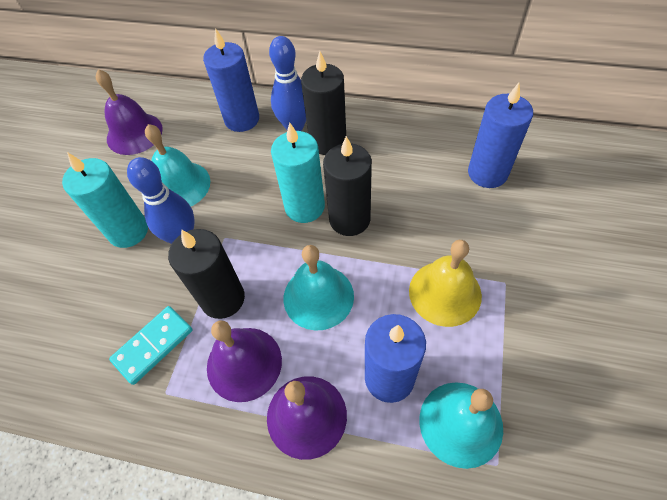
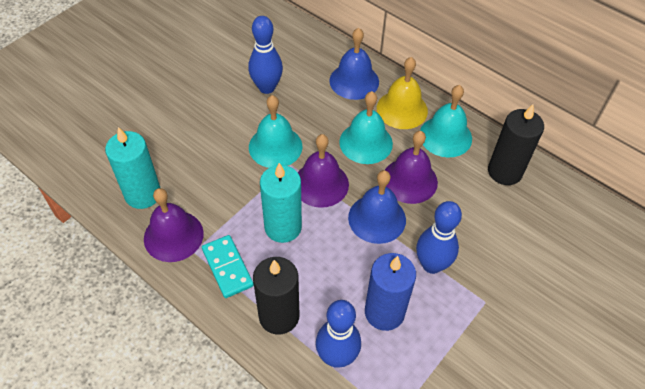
black candle: 3 -> 2
blue bell: 0 -> 2
blue bowling pin: 2 -> 3
blue candle: 3 -> 1

